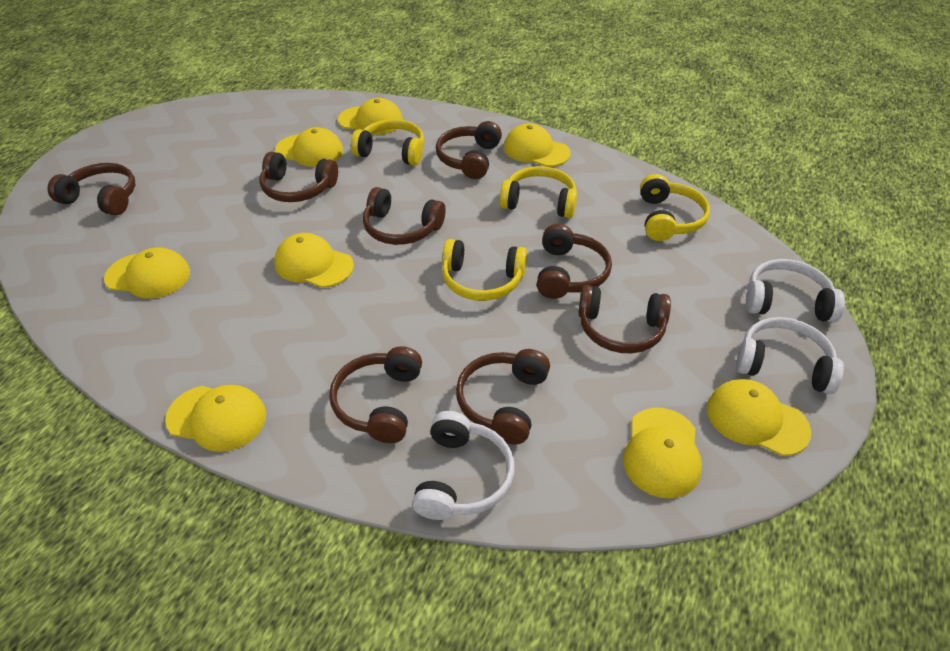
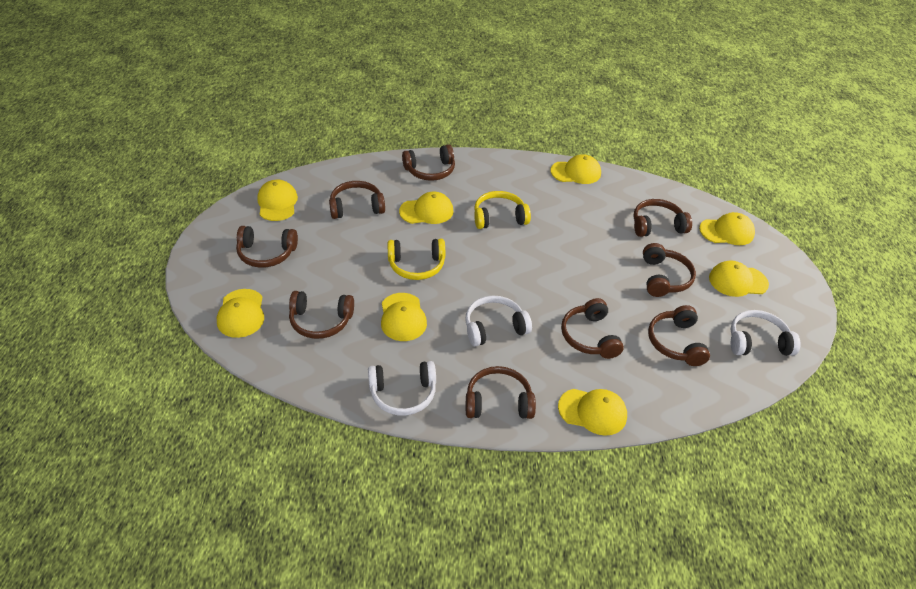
brown headphones: 8 -> 9
yellow headphones: 4 -> 2

